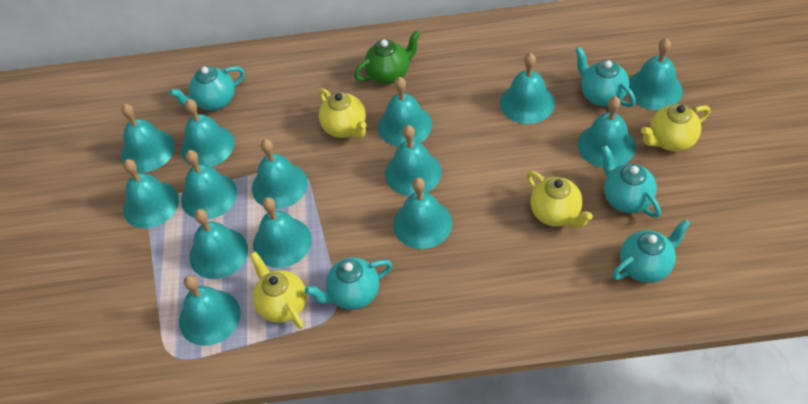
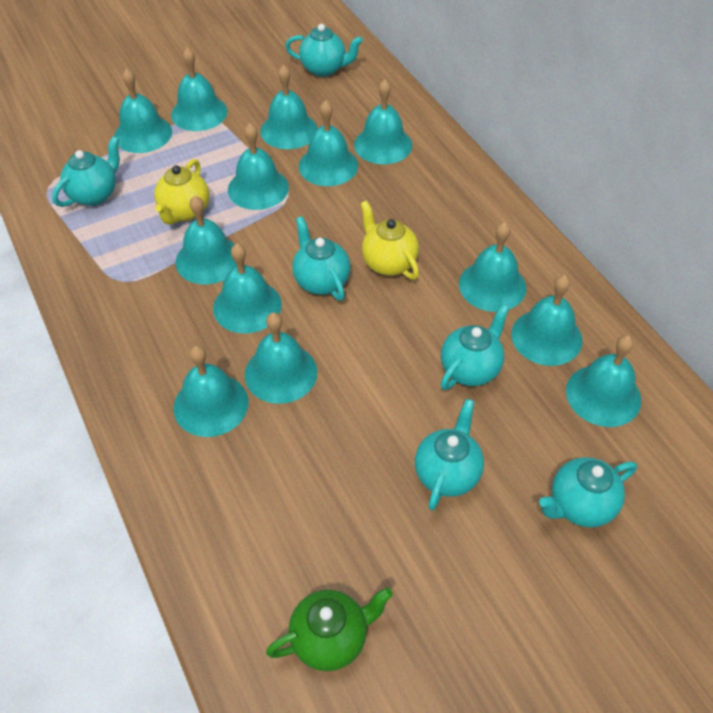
turquoise bell: 14 -> 13
turquoise teapot: 5 -> 6
yellow teapot: 4 -> 2

